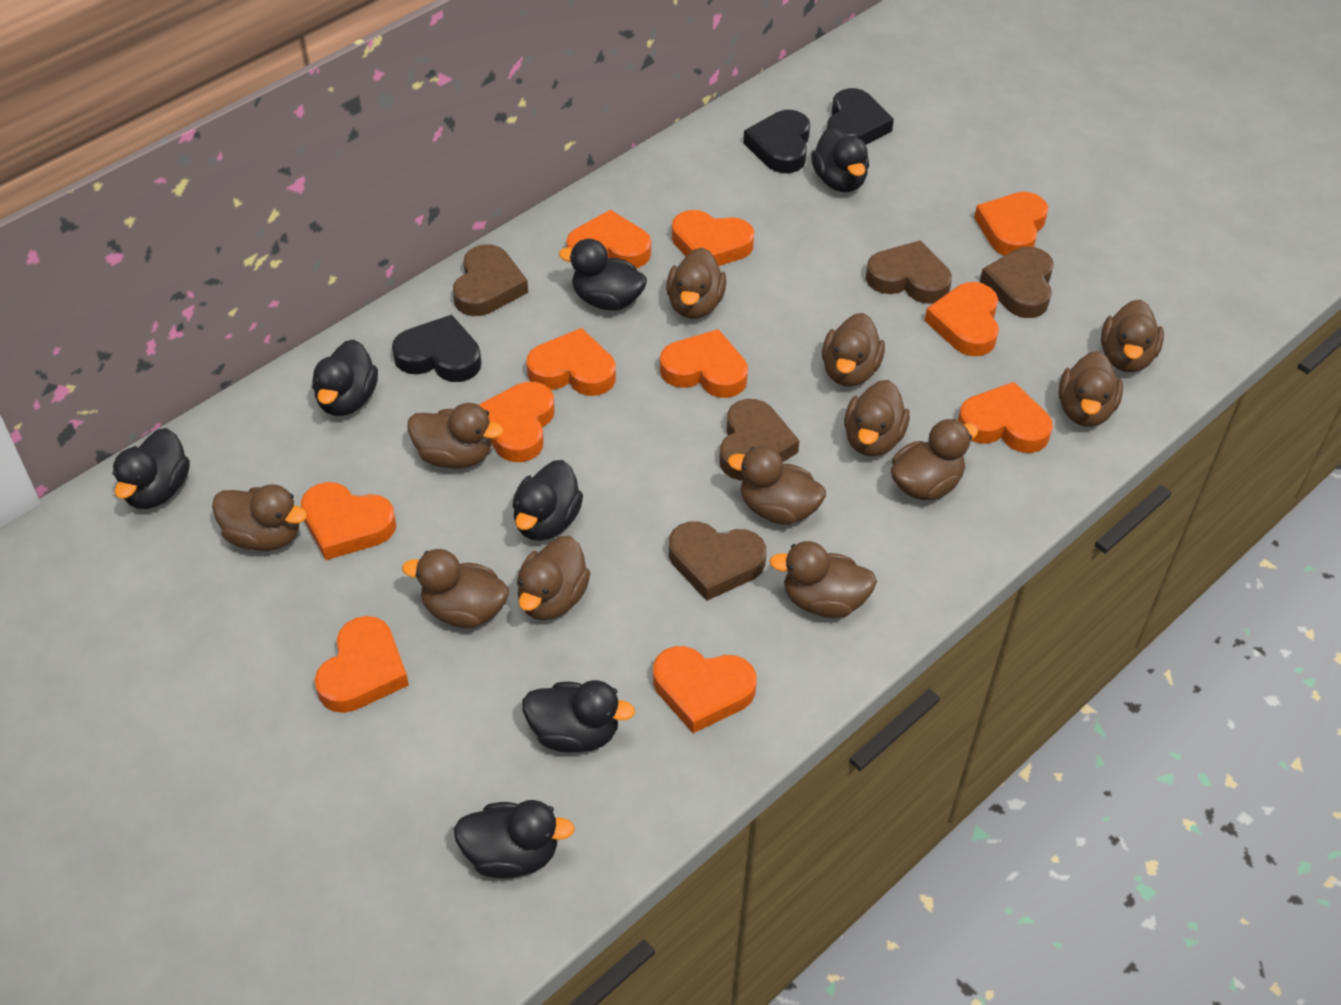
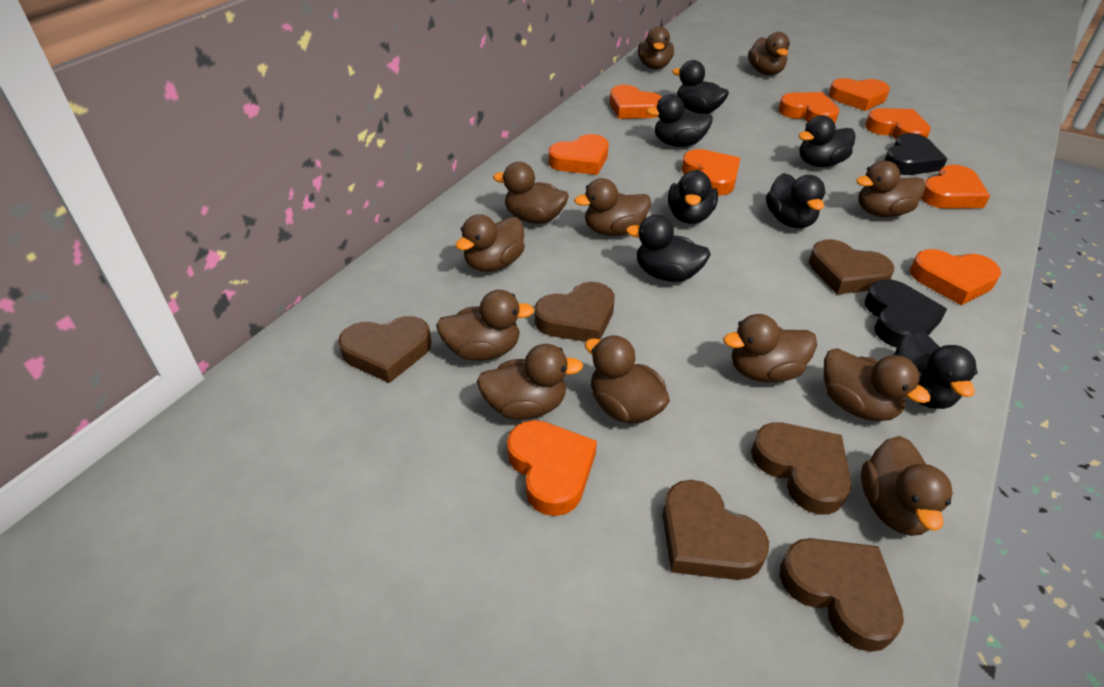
black heart: 3 -> 2
brown heart: 5 -> 6
orange heart: 11 -> 9

